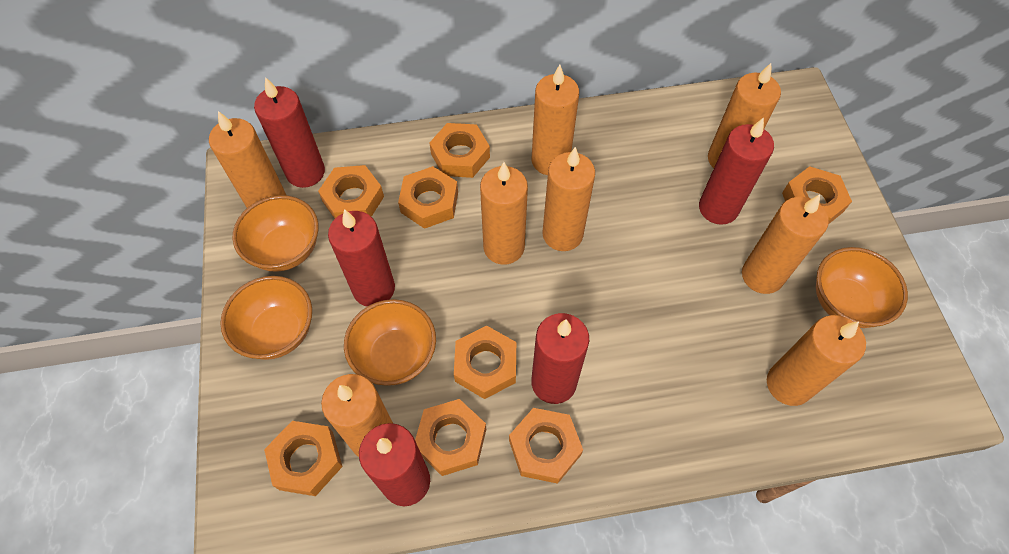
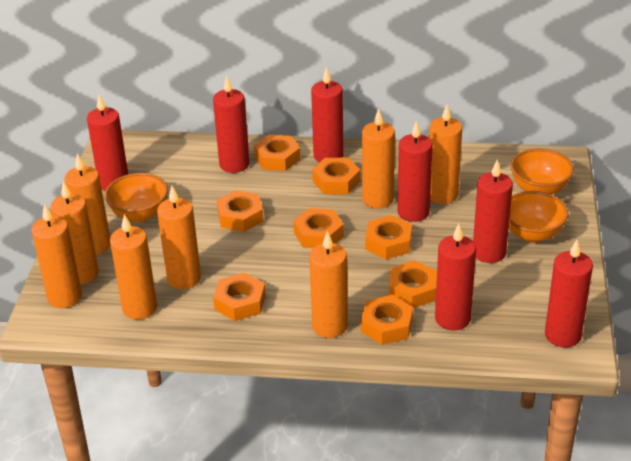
orange bowl: 4 -> 3
red candle: 5 -> 7

